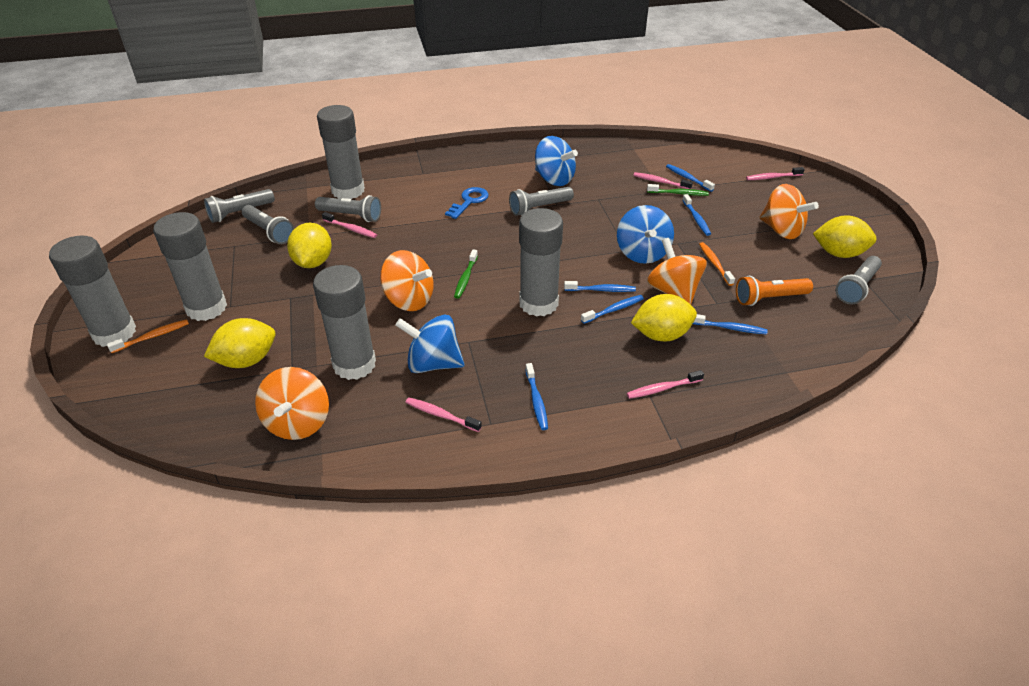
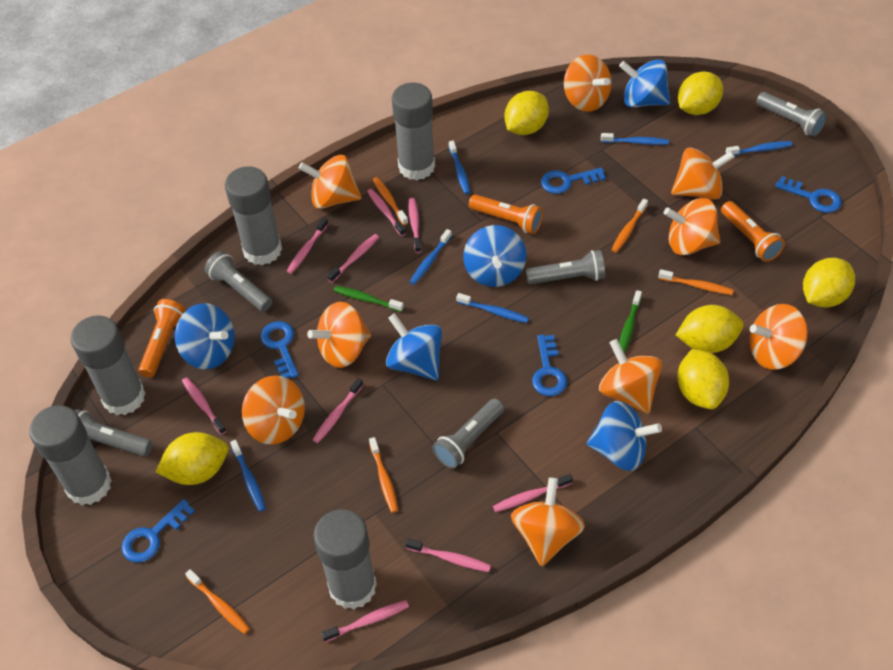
blue key: 1 -> 5
blue spinning top: 3 -> 5
orange flashlight: 1 -> 3
orange spinning top: 4 -> 9
orange toothbrush: 2 -> 5
pink toothbrush: 5 -> 9
yellow lemon: 4 -> 6

